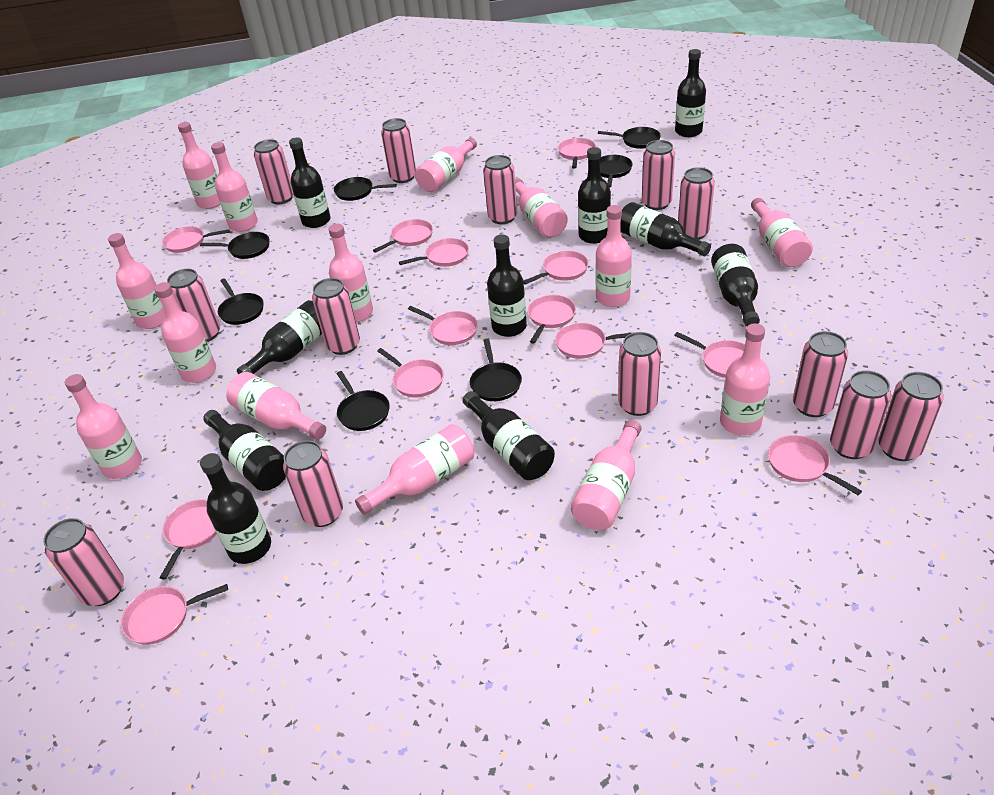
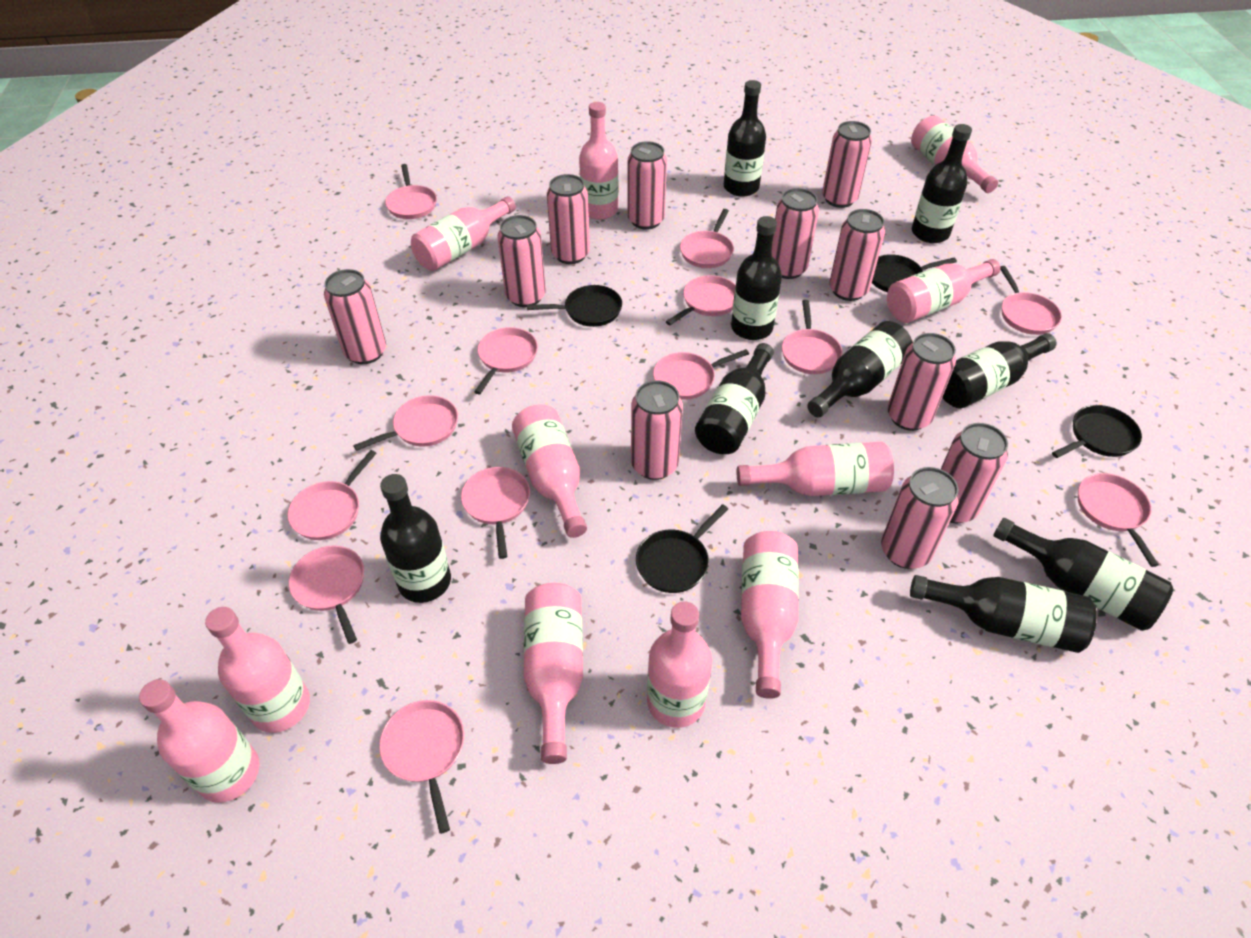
black bottle: 10 -> 9
black pan: 7 -> 4
pink bottle: 14 -> 11
pink can: 13 -> 11

